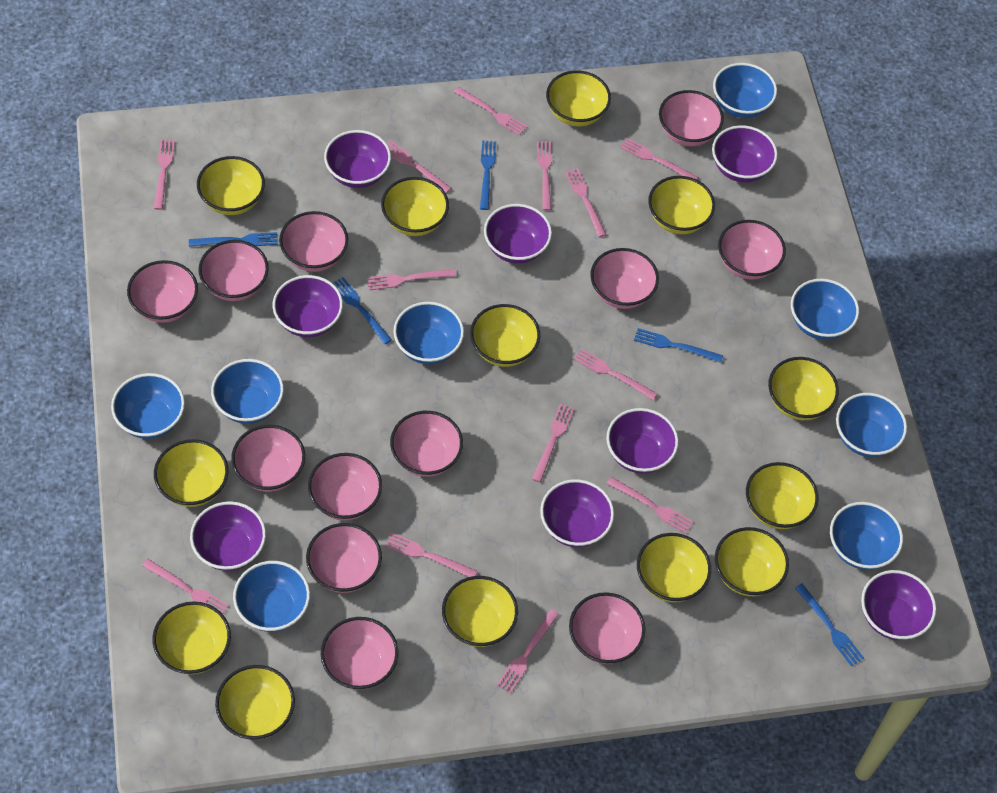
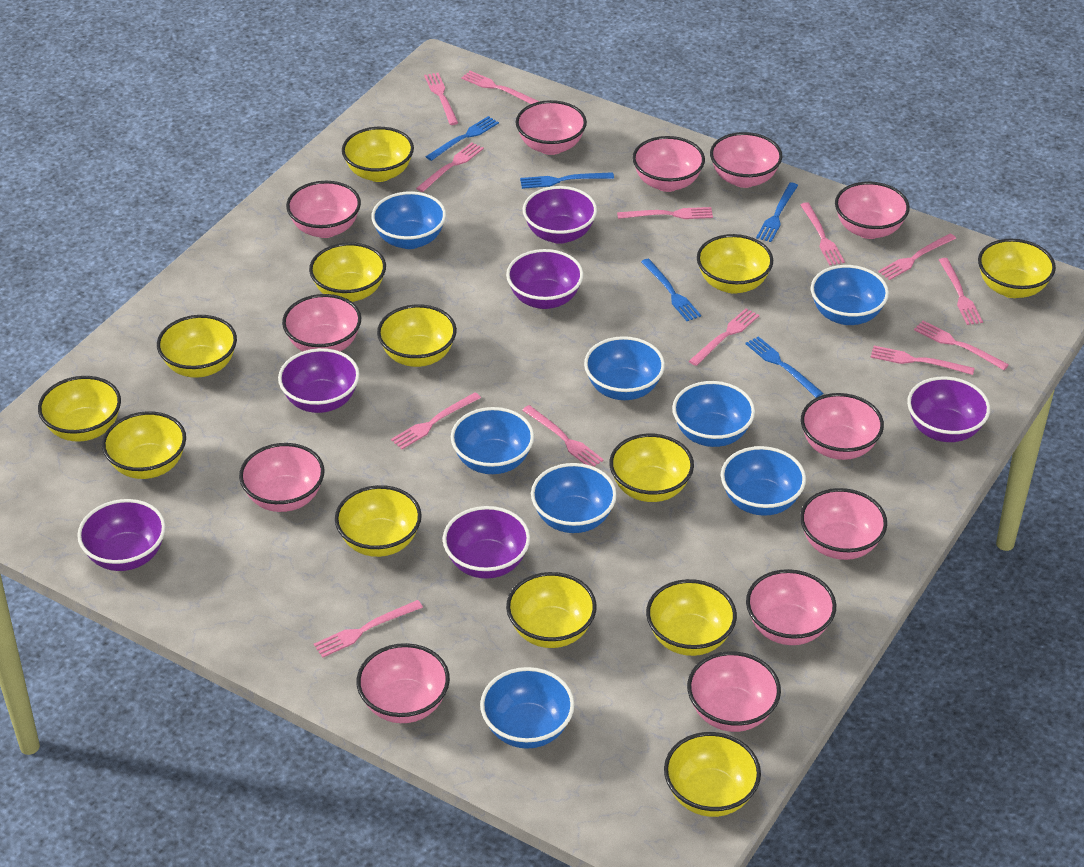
purple bowl: 8 -> 6

